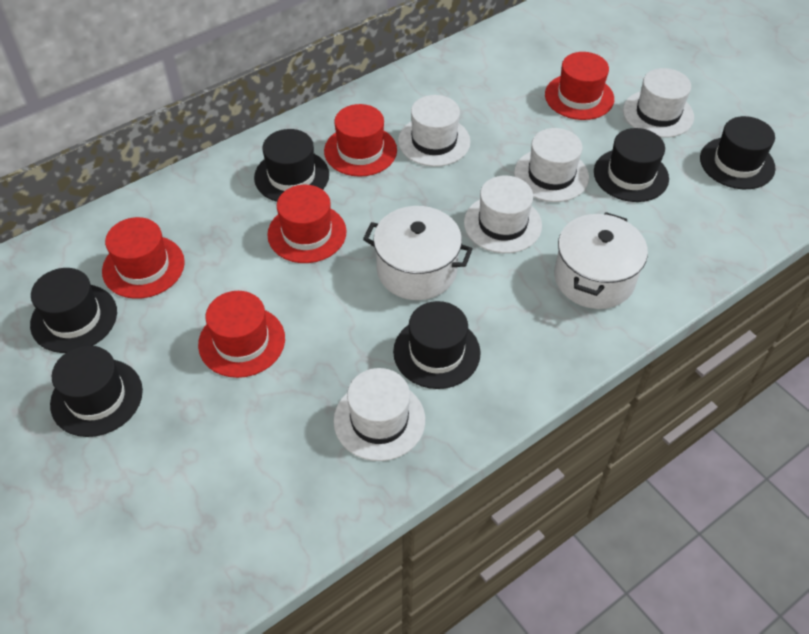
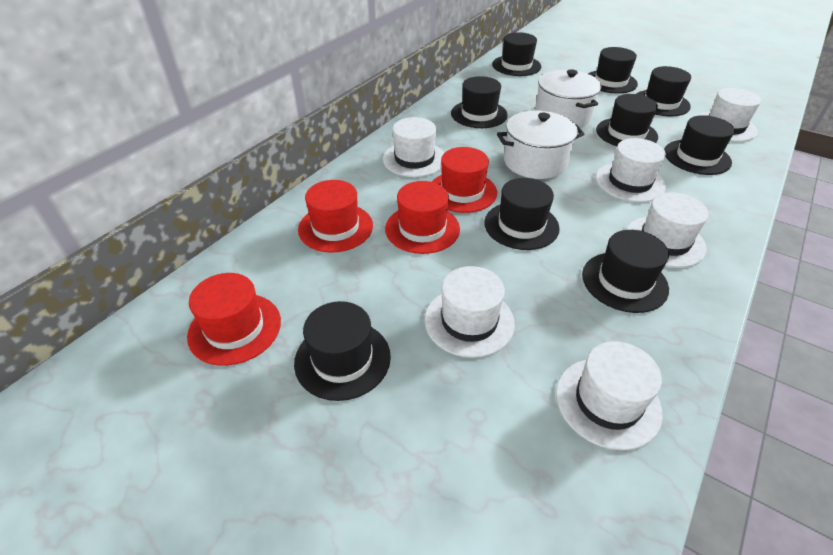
black hat: 6 -> 9
red hat: 5 -> 4
white hat: 5 -> 6

